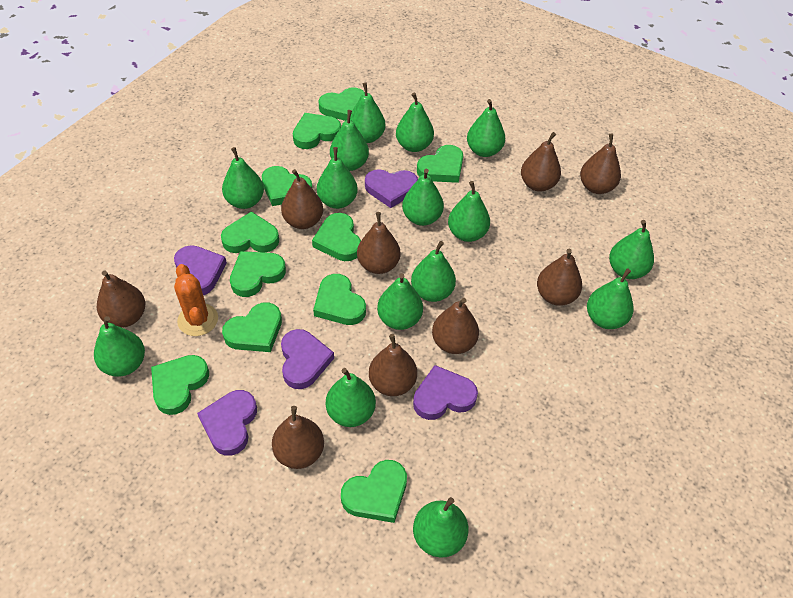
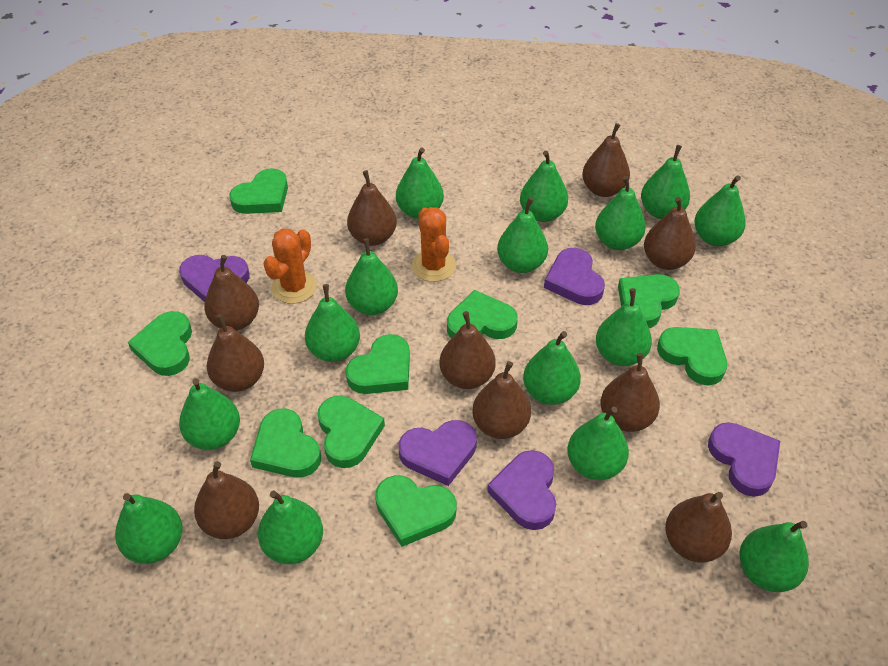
brown pear: 9 -> 10
green heart: 11 -> 9
orange cactus: 1 -> 2

